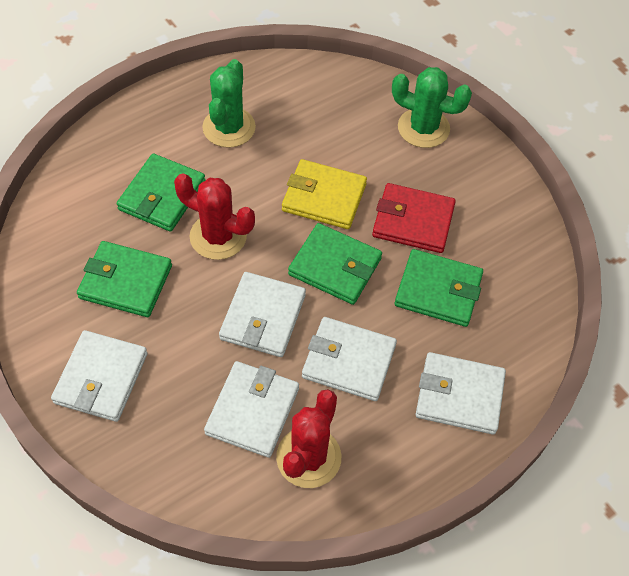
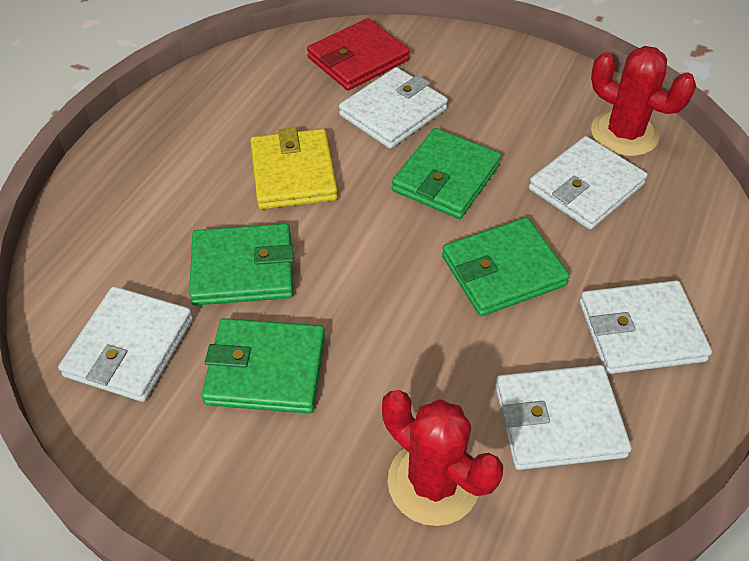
green cactus: 2 -> 0

